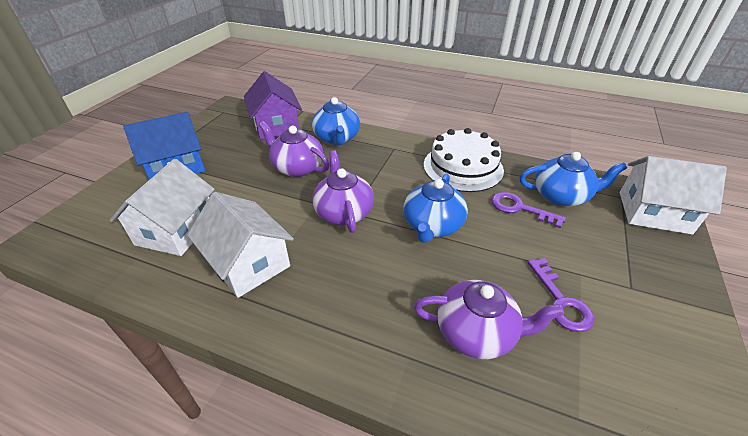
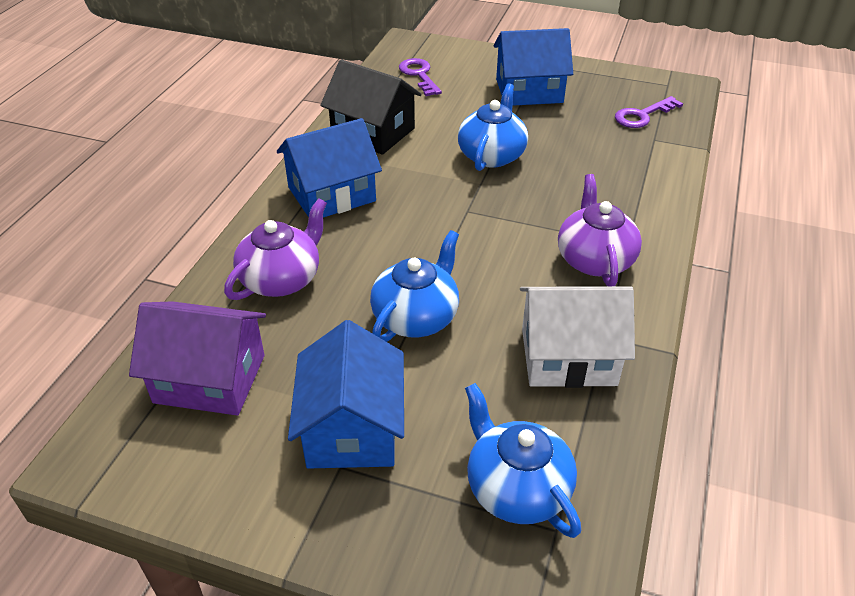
black house: 0 -> 1
blue house: 1 -> 3
purple teapot: 3 -> 2
white cake: 1 -> 0
white house: 3 -> 1

